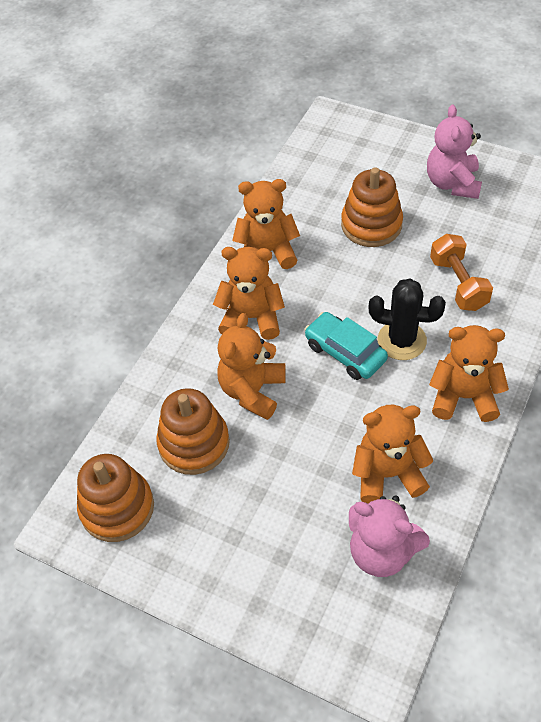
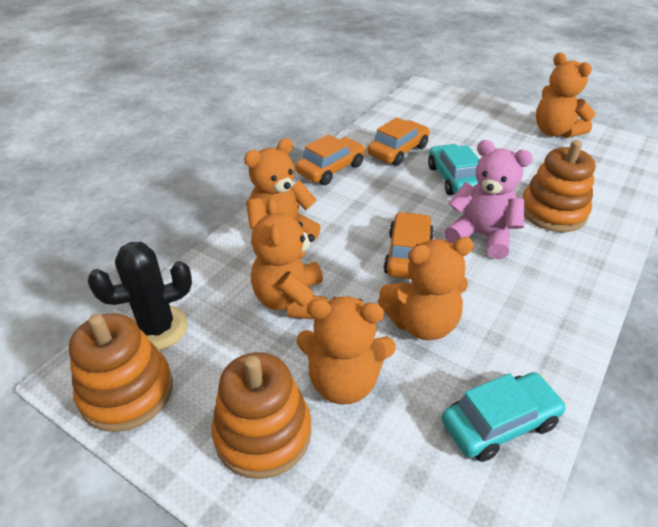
orange car: 0 -> 3
orange dumbbell: 1 -> 0
pink teddy bear: 2 -> 1
turquoise car: 1 -> 2

